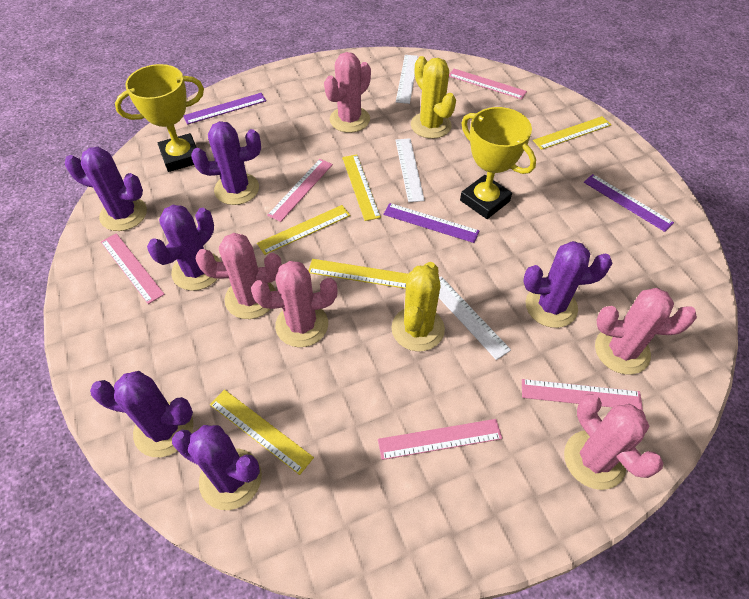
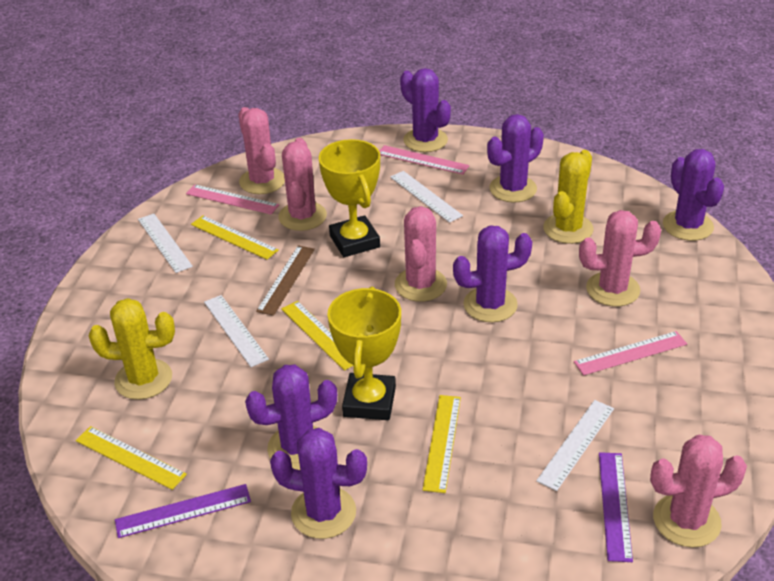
brown ruler: 0 -> 1
pink ruler: 5 -> 3
purple ruler: 3 -> 2
white ruler: 3 -> 4
yellow ruler: 5 -> 4

